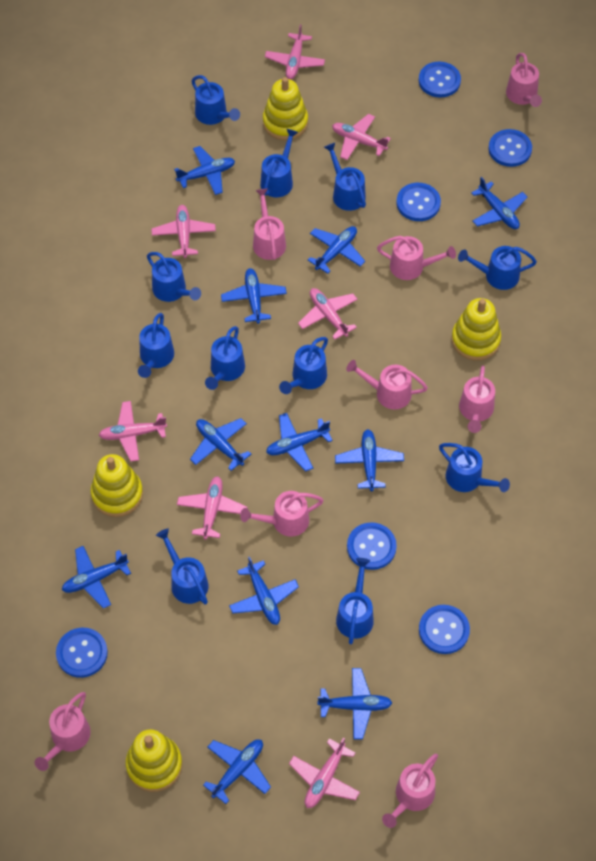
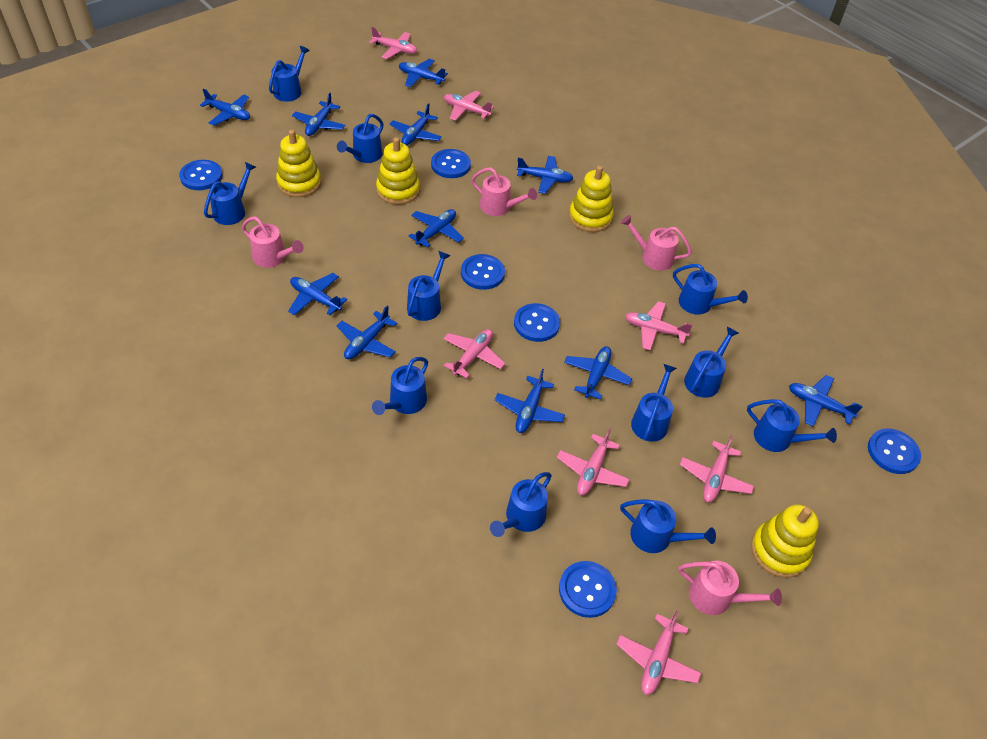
pink watering can: 8 -> 4

